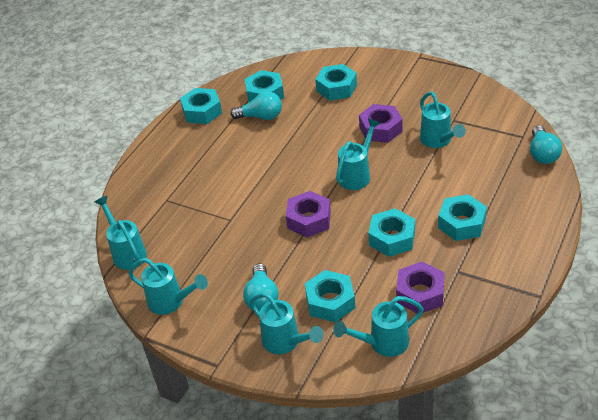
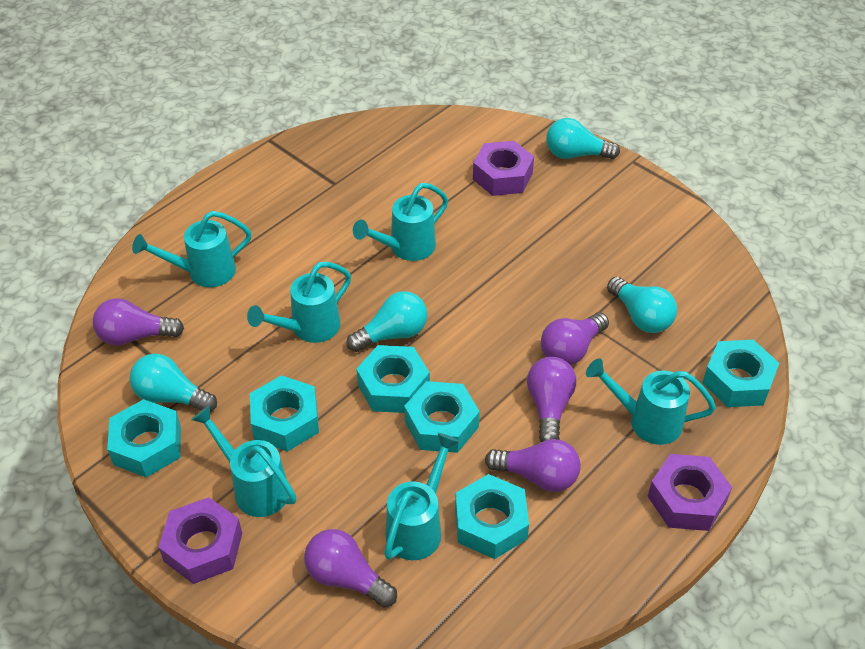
purple light bulb: 0 -> 5
turquoise light bulb: 3 -> 4

